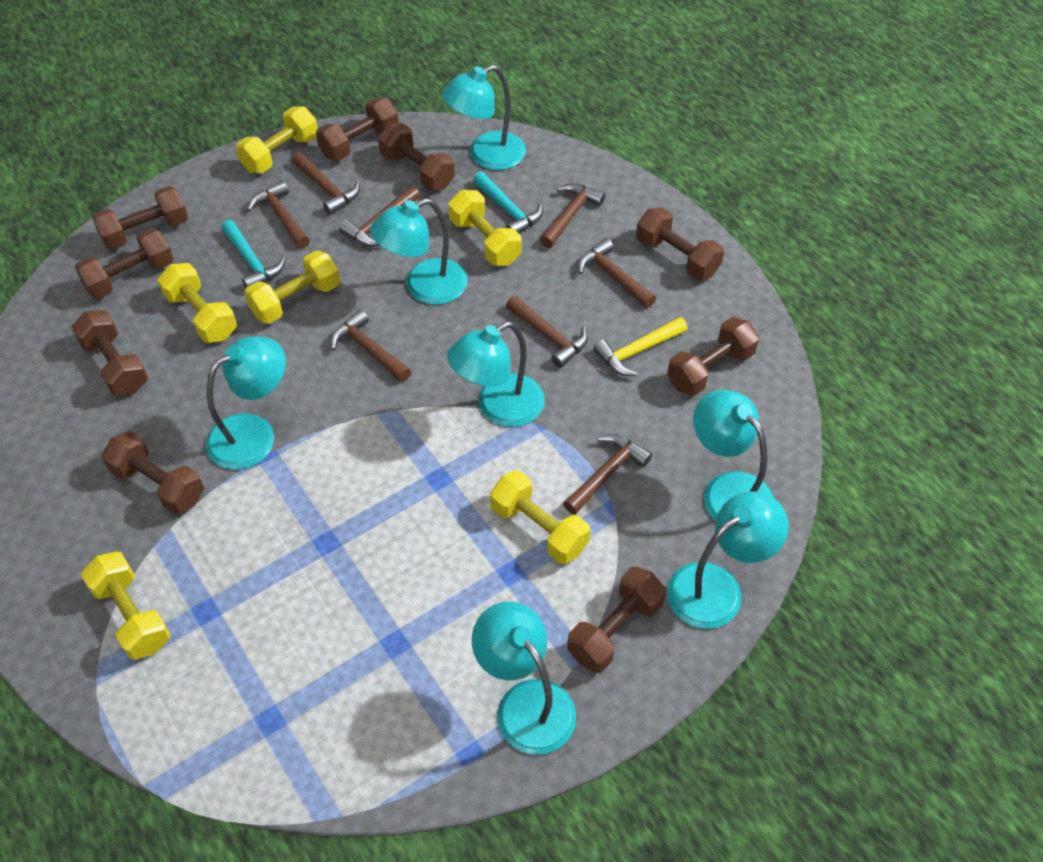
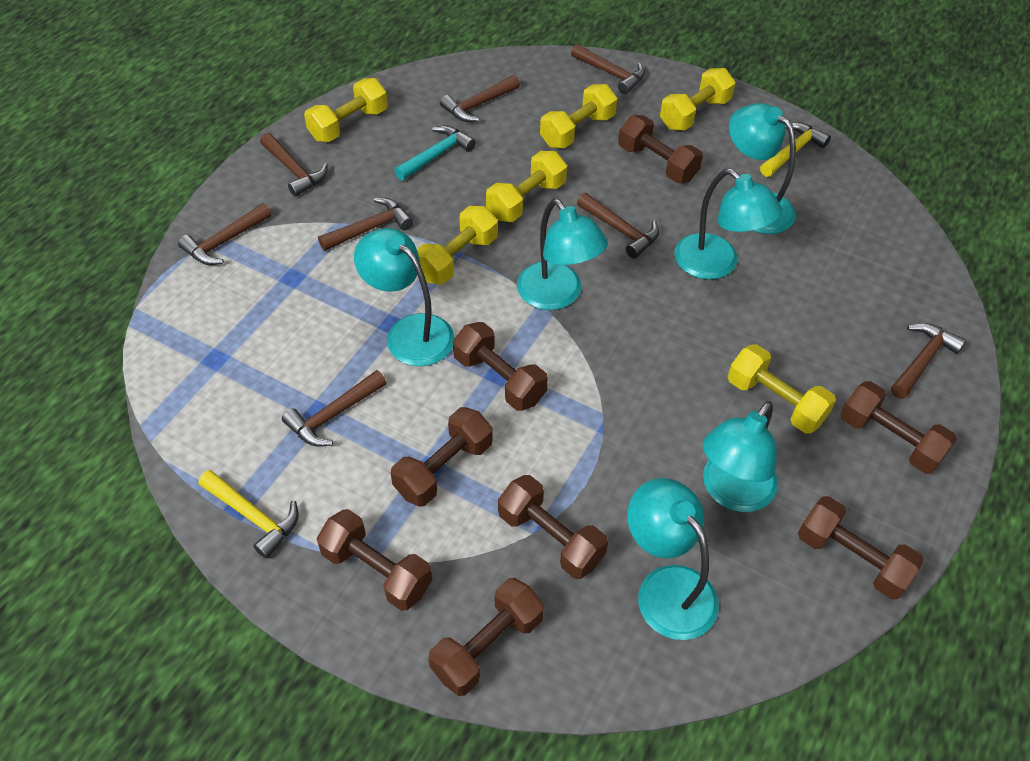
brown dumbbell: 9 -> 8
turquoise hammer: 2 -> 1
turquoise lamp: 7 -> 6
yellow hammer: 1 -> 2

